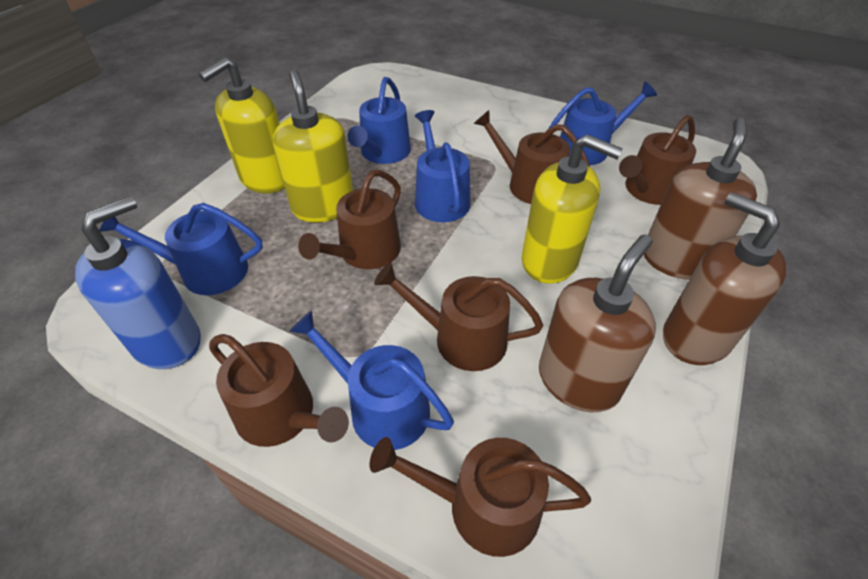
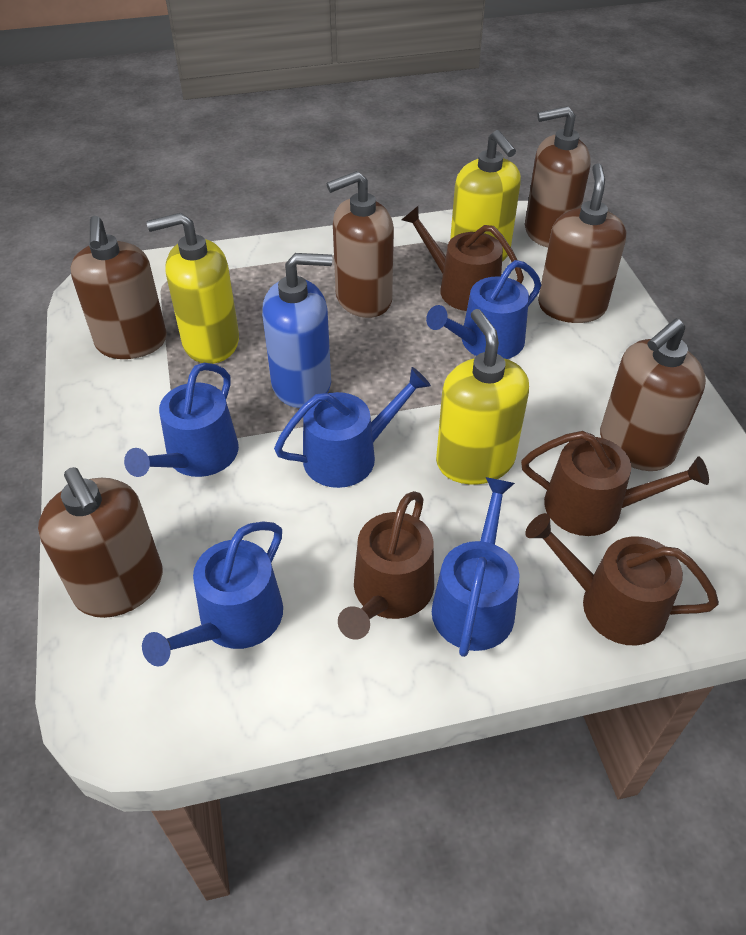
brown soap dispenser: 3 -> 6
brown watering can: 6 -> 4

